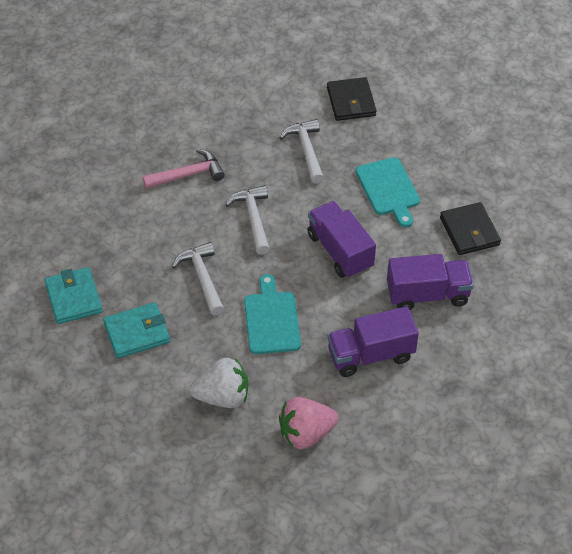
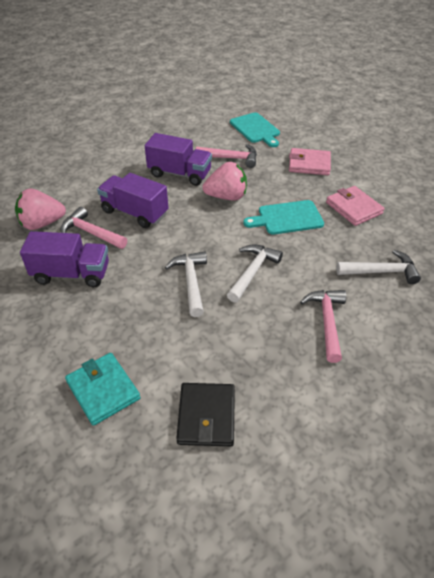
black wallet: 2 -> 1
pink hammer: 1 -> 3
pink strawberry: 1 -> 2
pink wallet: 0 -> 2
turquoise wallet: 2 -> 1
white strawberry: 1 -> 0

